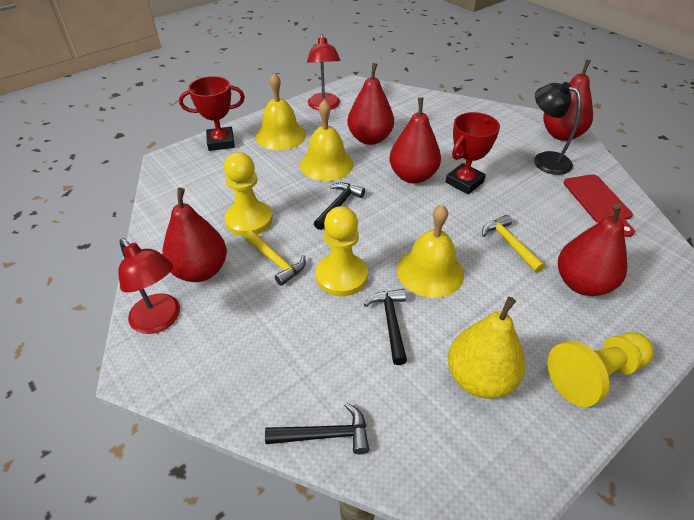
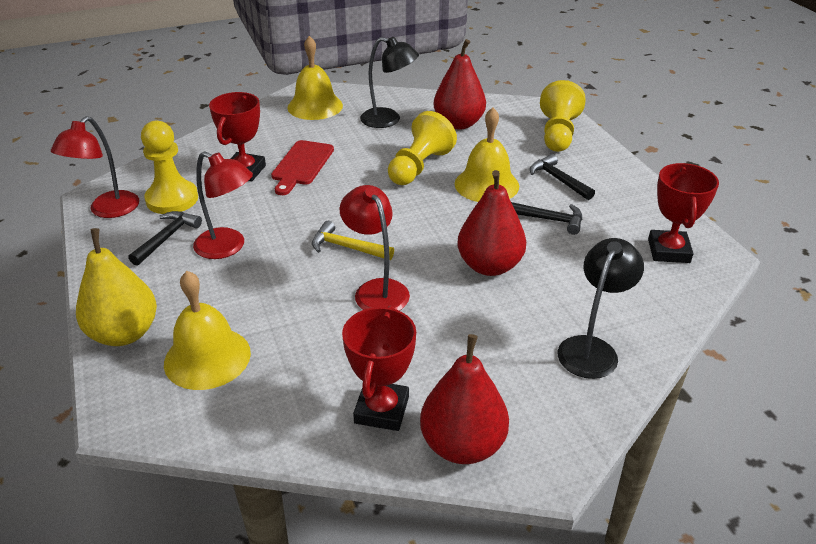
black lamp: 1 -> 2
red lamp: 2 -> 3
red pear: 5 -> 3
red trophy: 2 -> 3
yellow hammer: 2 -> 1

